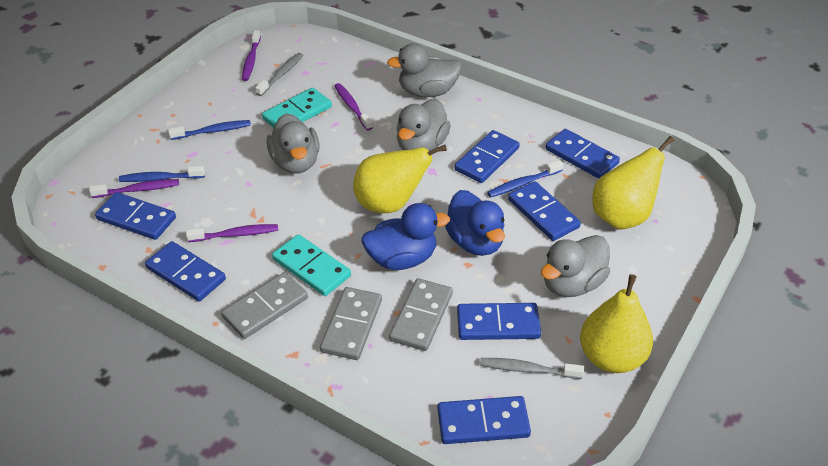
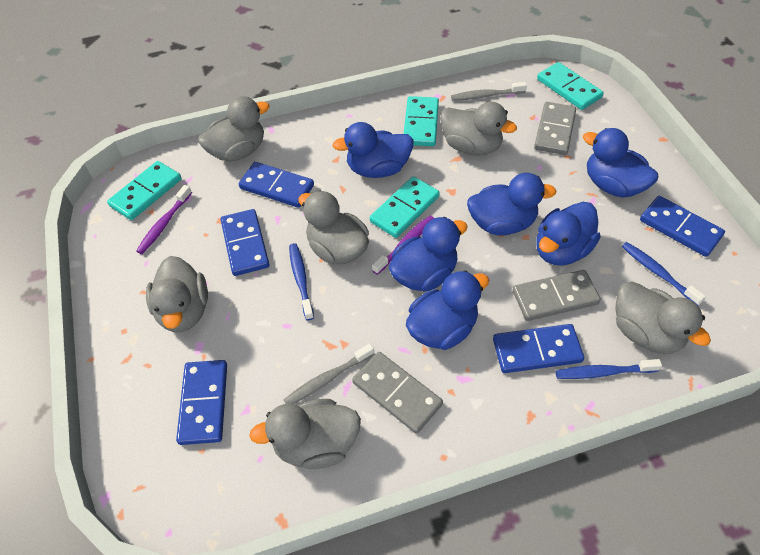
blue domino: 7 -> 5
blue duck: 2 -> 6
grey duck: 4 -> 6
purple toothbrush: 4 -> 2
turquoise domino: 2 -> 4
yellow pear: 3 -> 0

